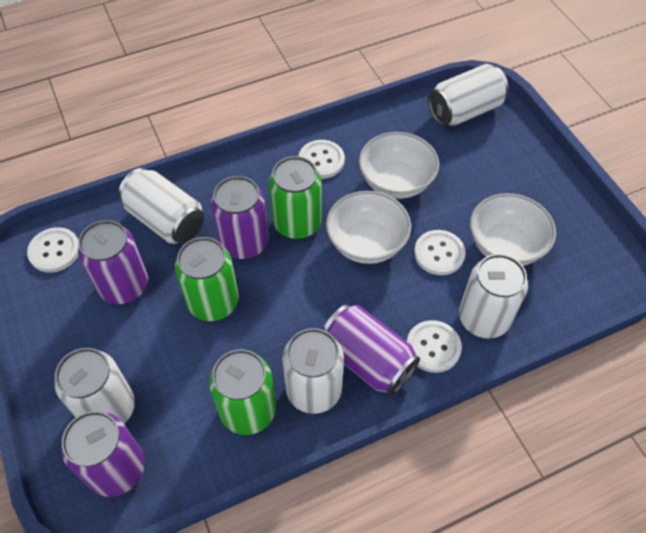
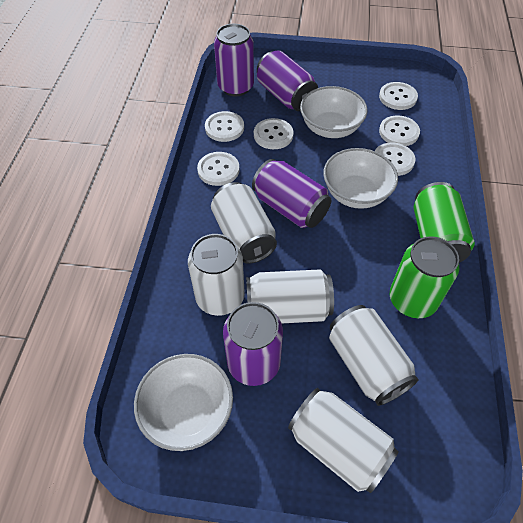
green can: 3 -> 2
white button: 4 -> 6

